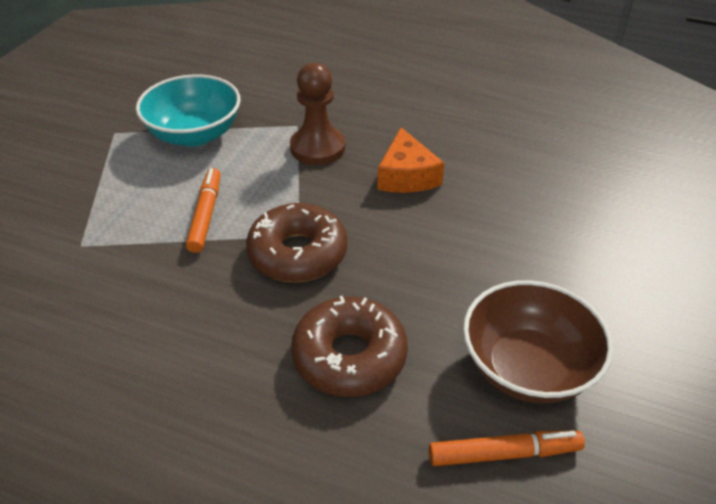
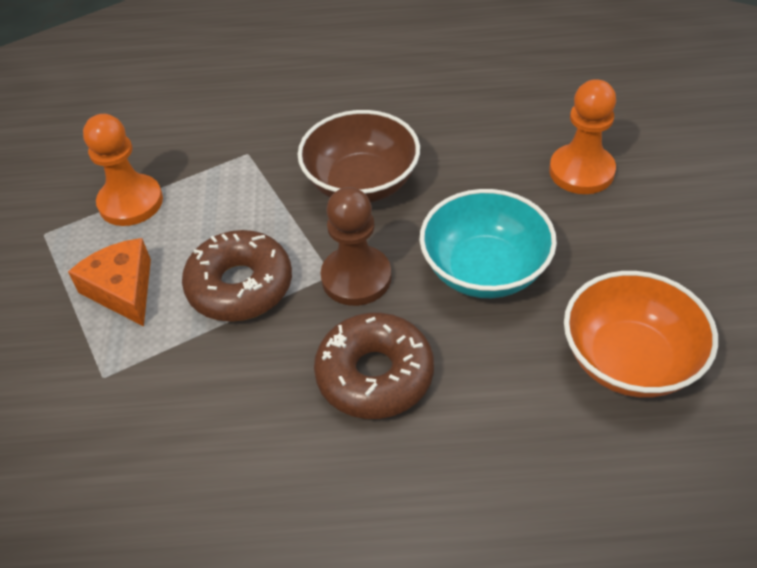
orange bowl: 0 -> 1
orange marker: 2 -> 0
orange pawn: 0 -> 2

